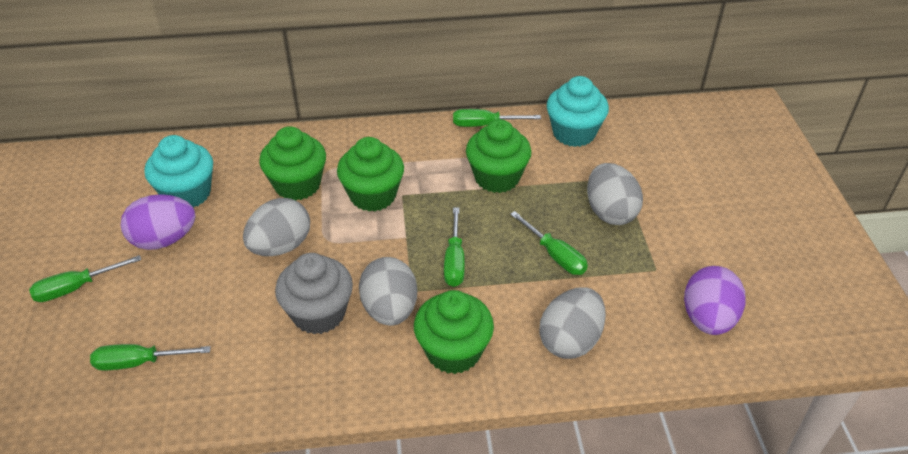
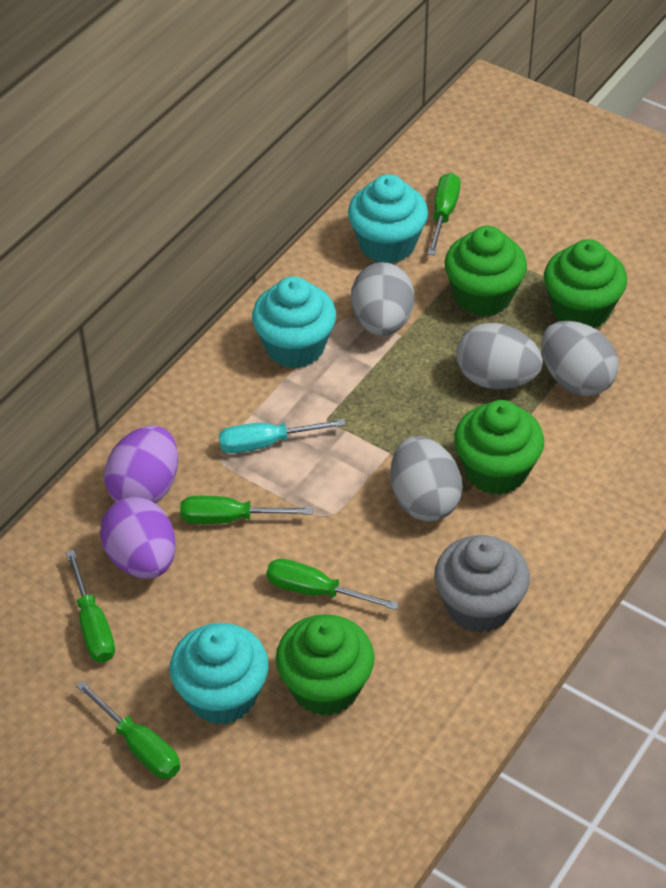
turquoise cupcake: 2 -> 3
turquoise screwdriver: 0 -> 1

